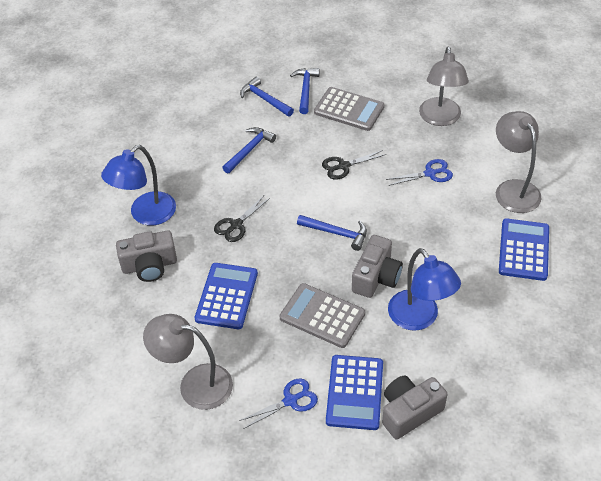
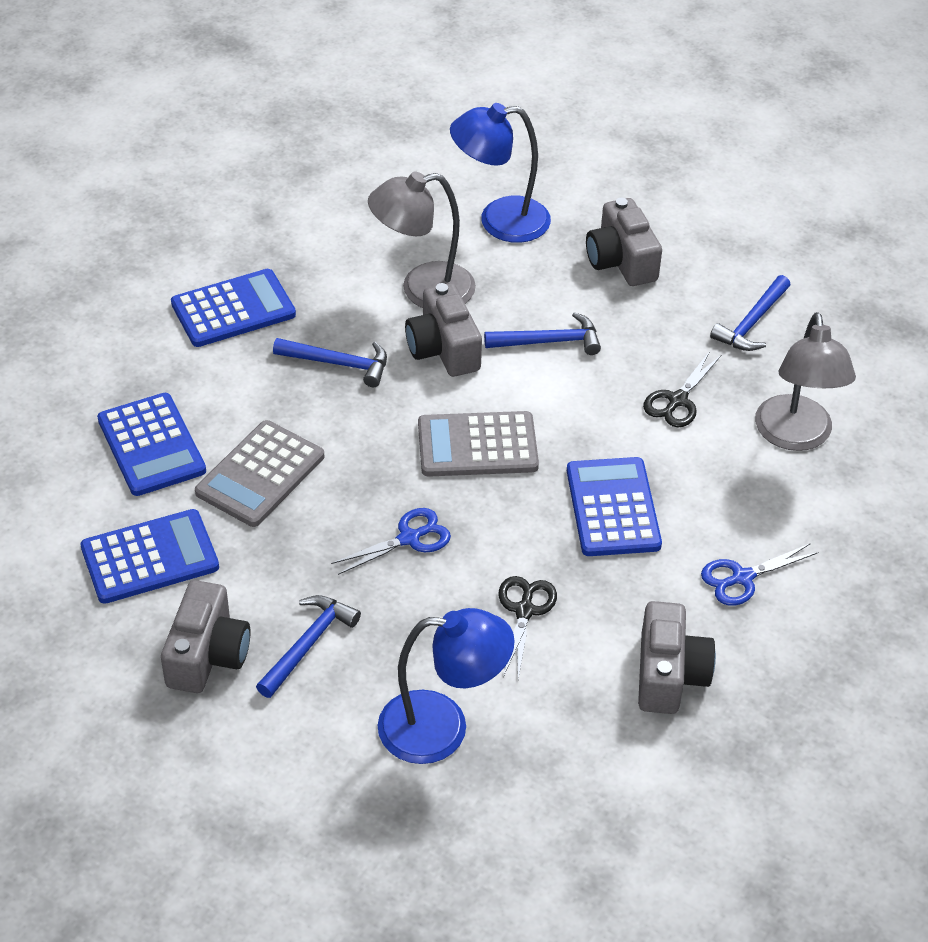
blue calculator: 3 -> 4
grey camera: 3 -> 4
grey lamp: 3 -> 2

